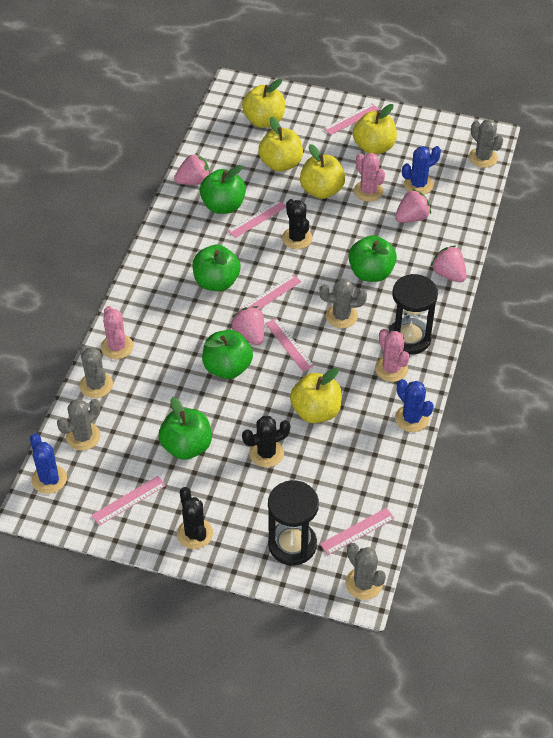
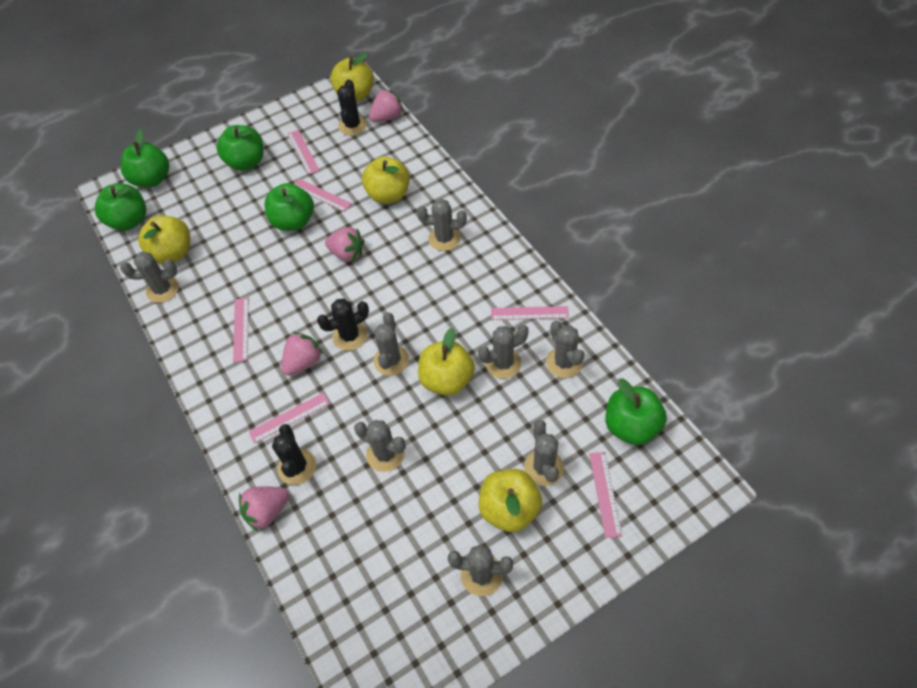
black hourglass: 2 -> 0
blue cactus: 3 -> 0
grey cactus: 5 -> 8
pink cactus: 3 -> 0

